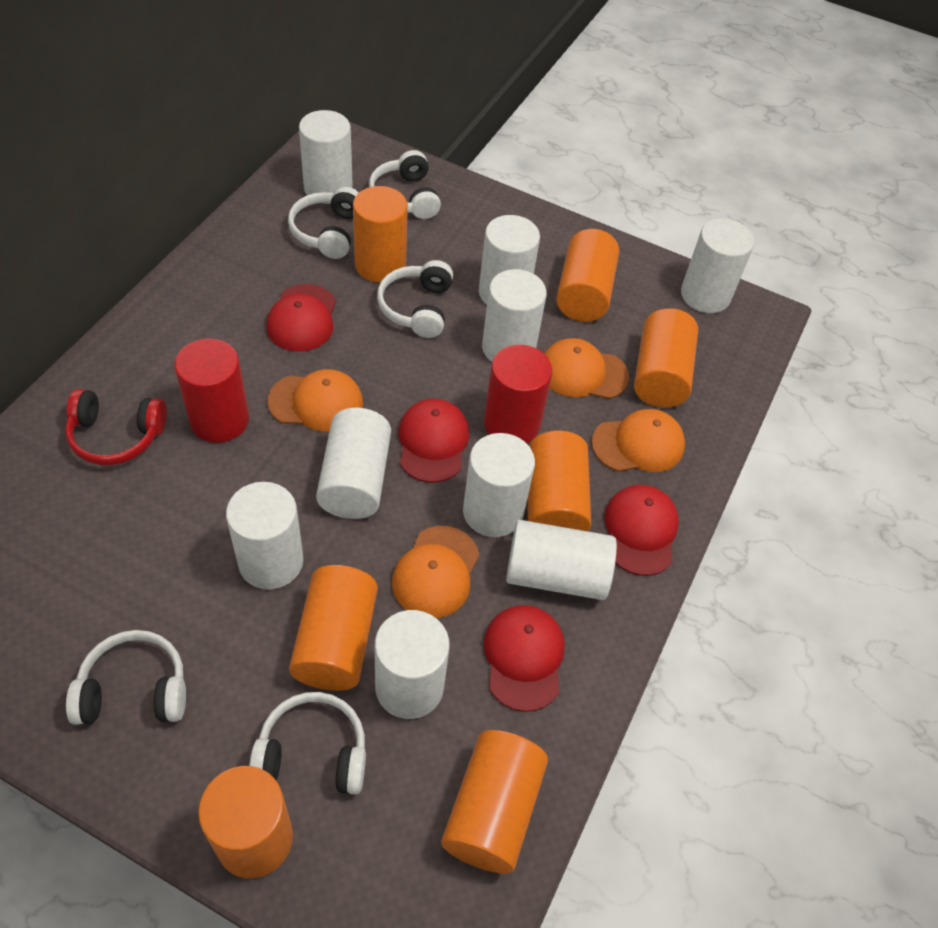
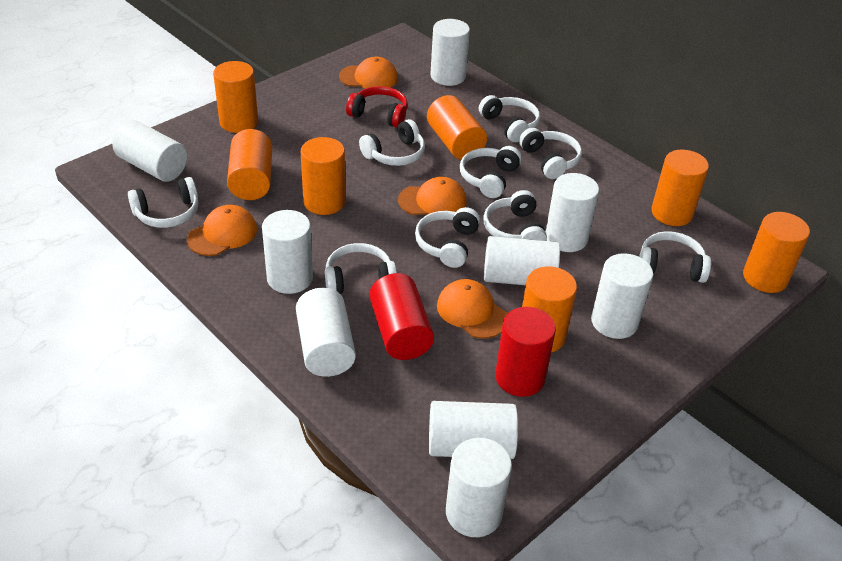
red cap: 4 -> 0
white headphones: 5 -> 9

